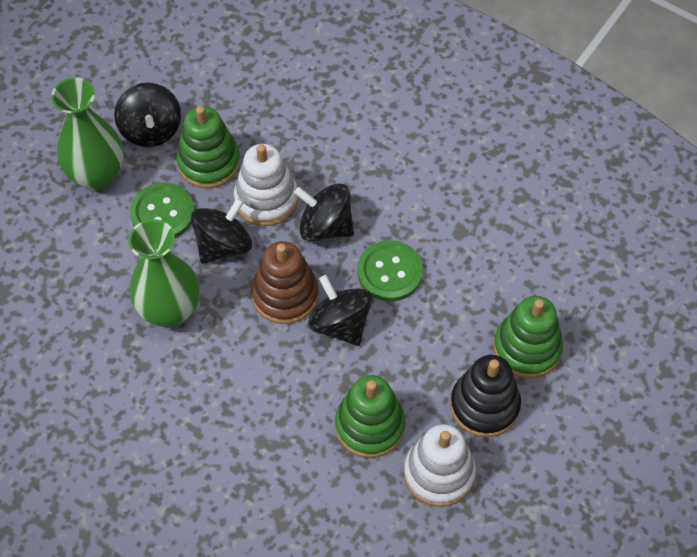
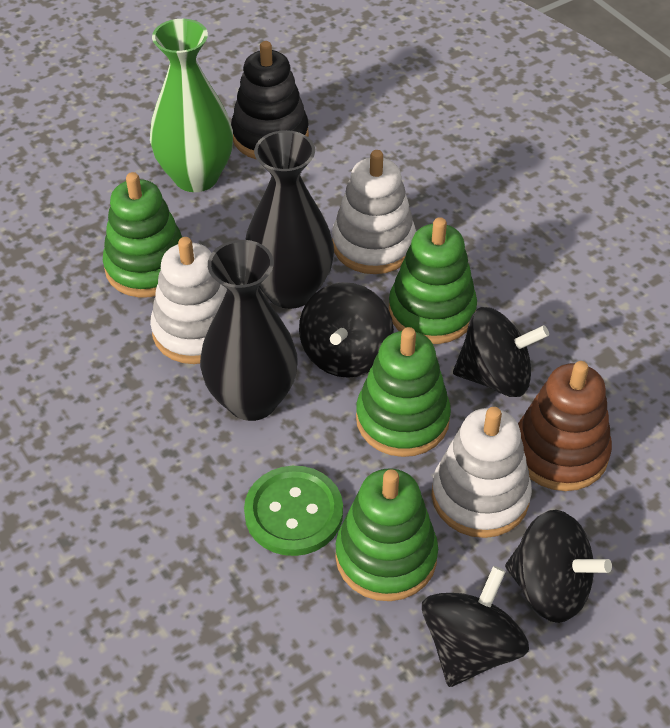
black vase: 0 -> 2
green button: 2 -> 1
green stacking toy: 3 -> 4
green vase: 2 -> 1
white stacking toy: 2 -> 3

